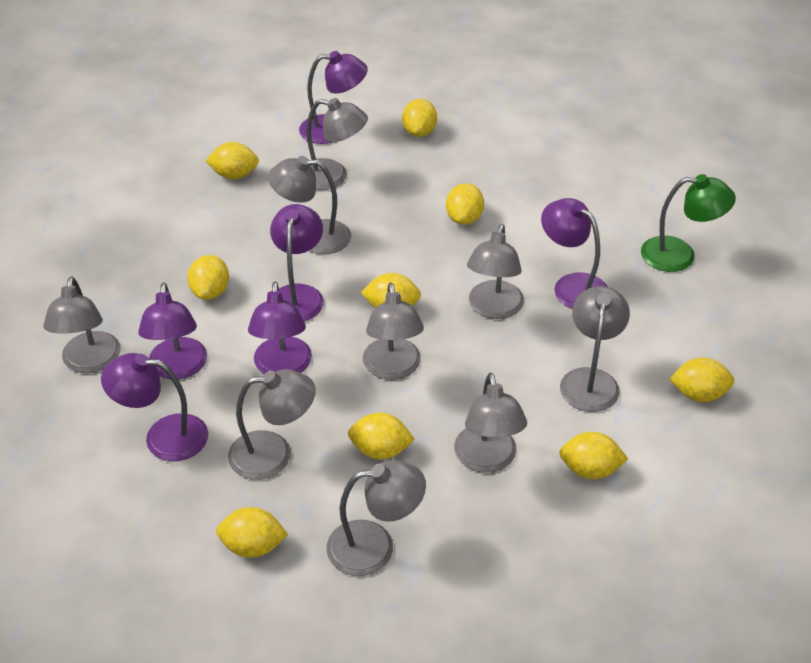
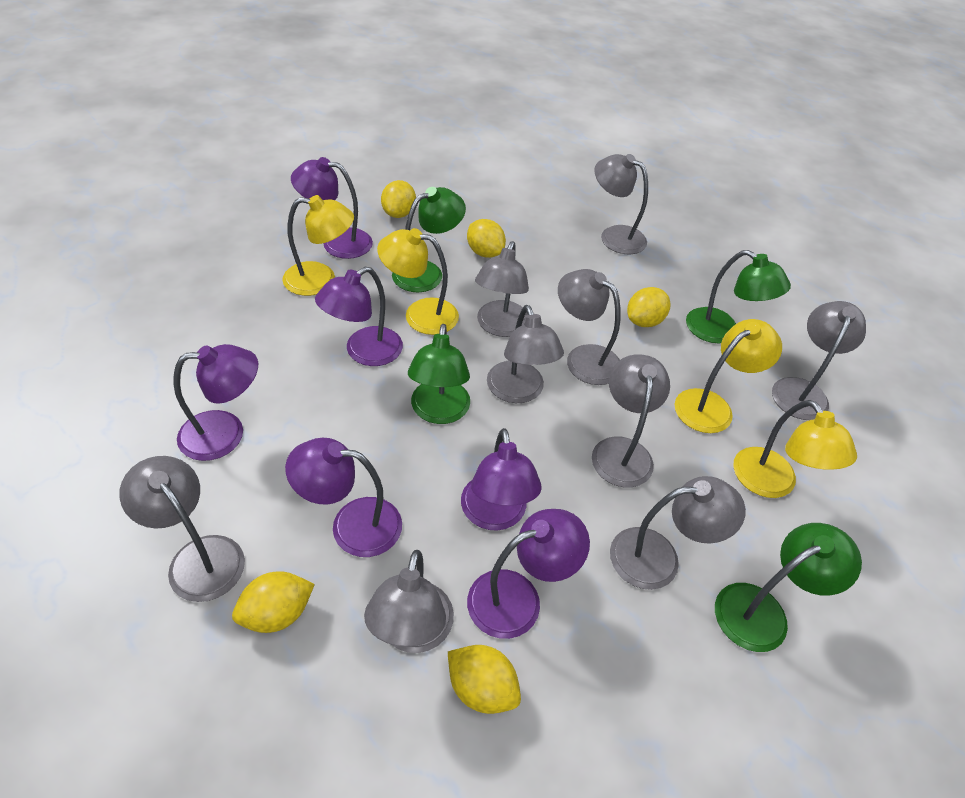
green lamp: 1 -> 4
yellow lamp: 0 -> 4
yellow lemon: 9 -> 5

